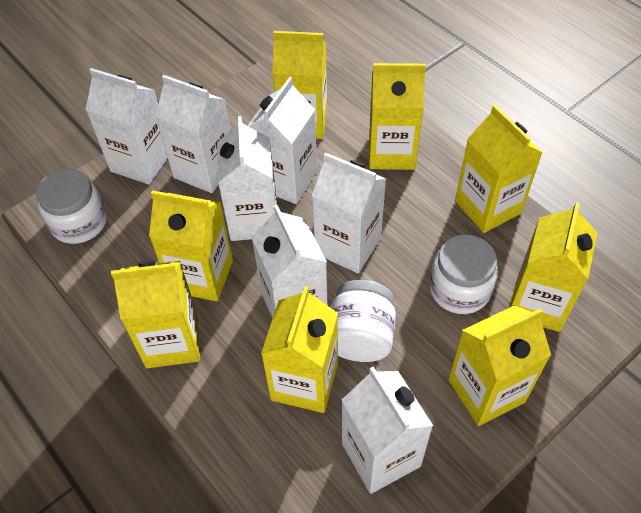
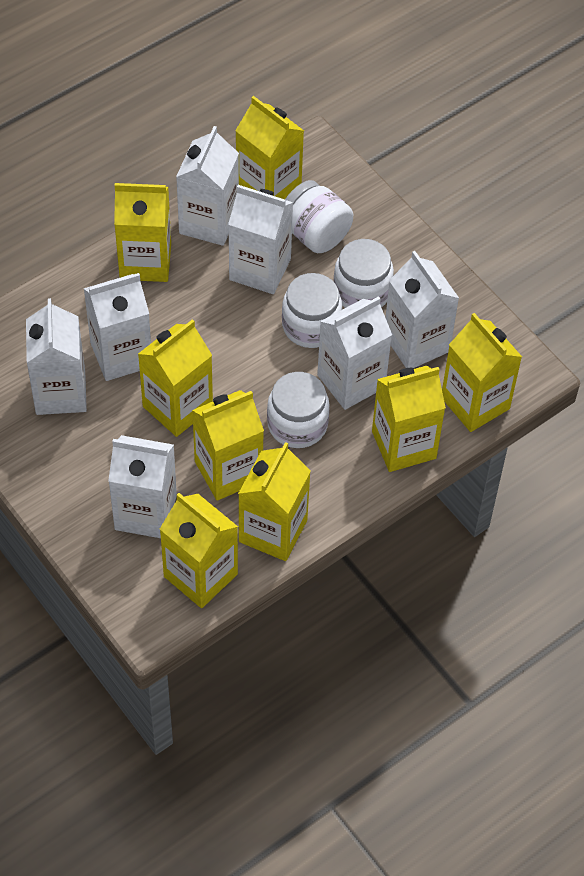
white jar: 3 -> 4

